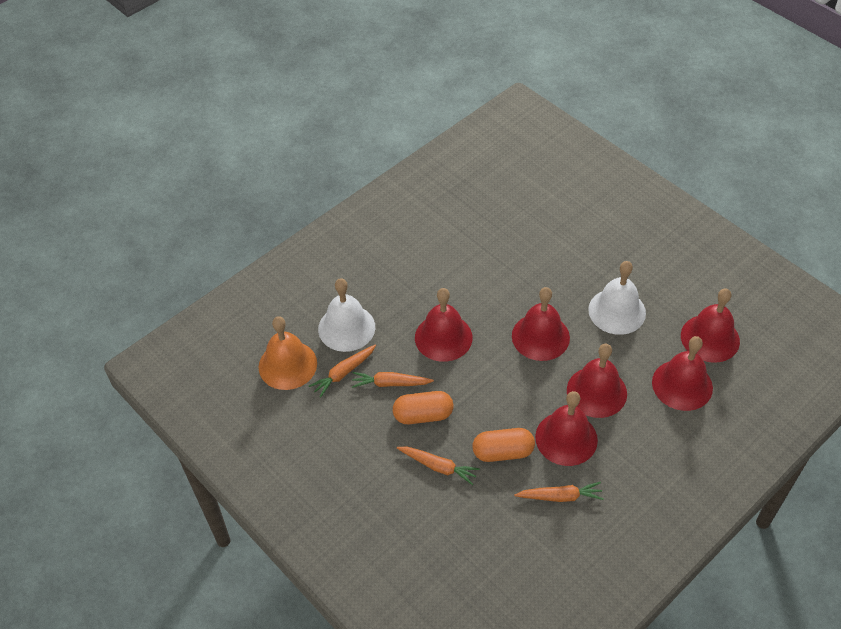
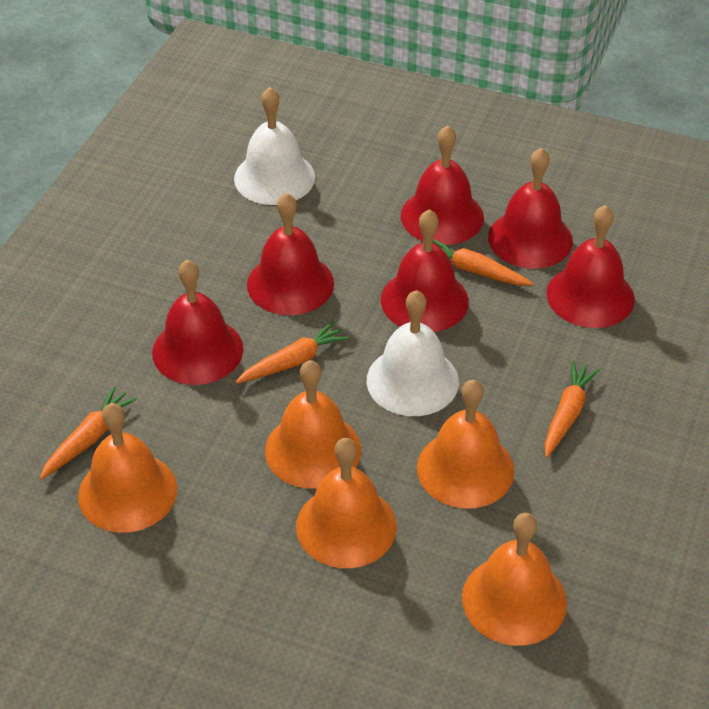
orange bell: 1 -> 5
orange capsule: 2 -> 0

